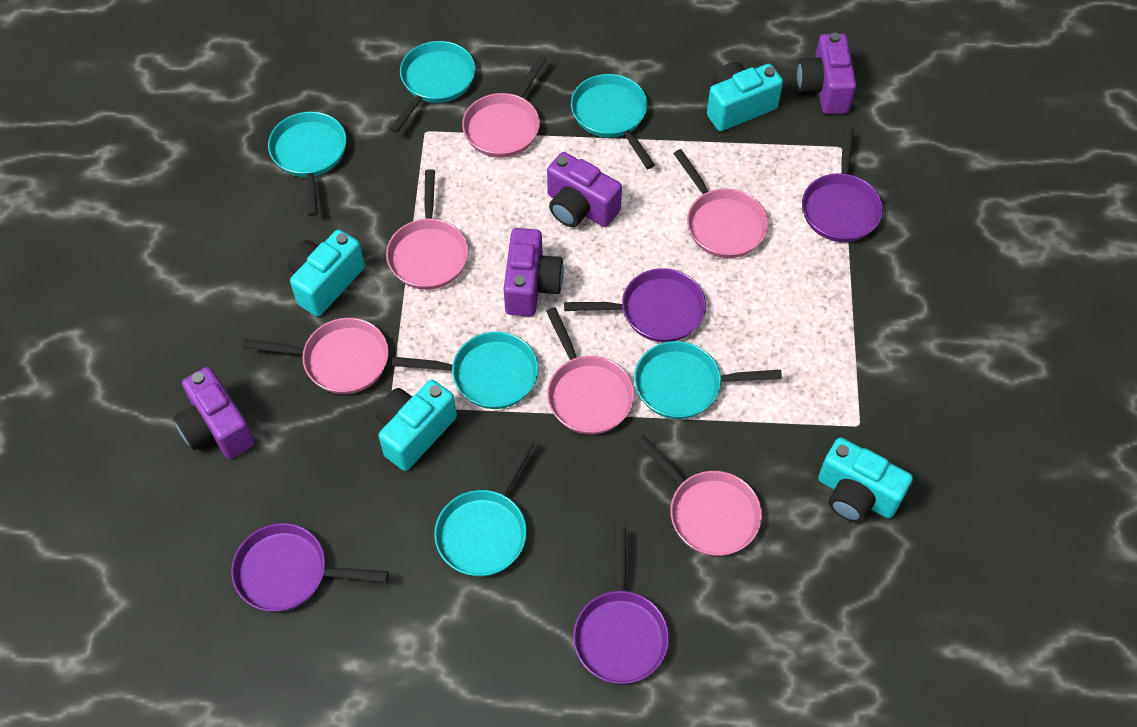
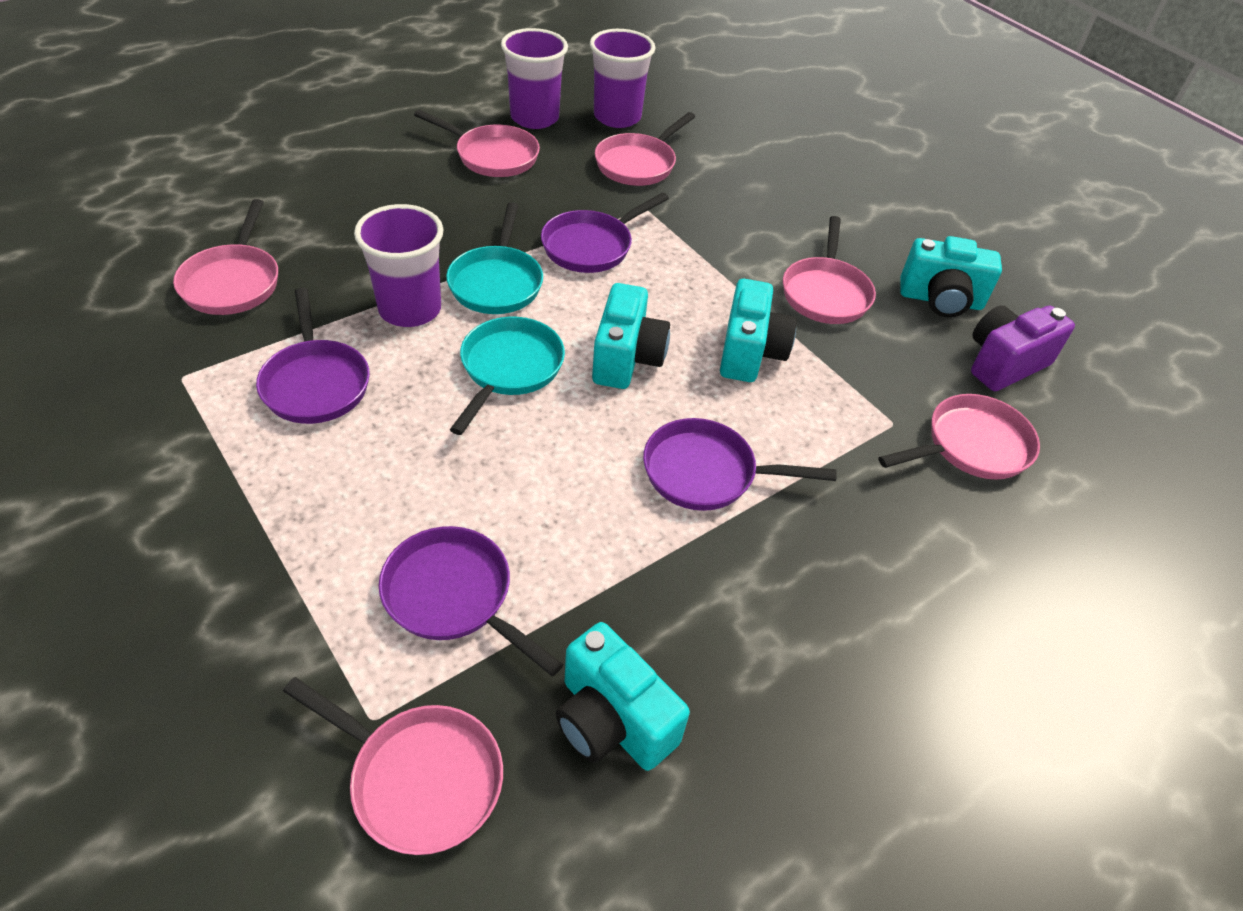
purple camera: 4 -> 1
purple cup: 0 -> 3
turquoise pan: 6 -> 2

